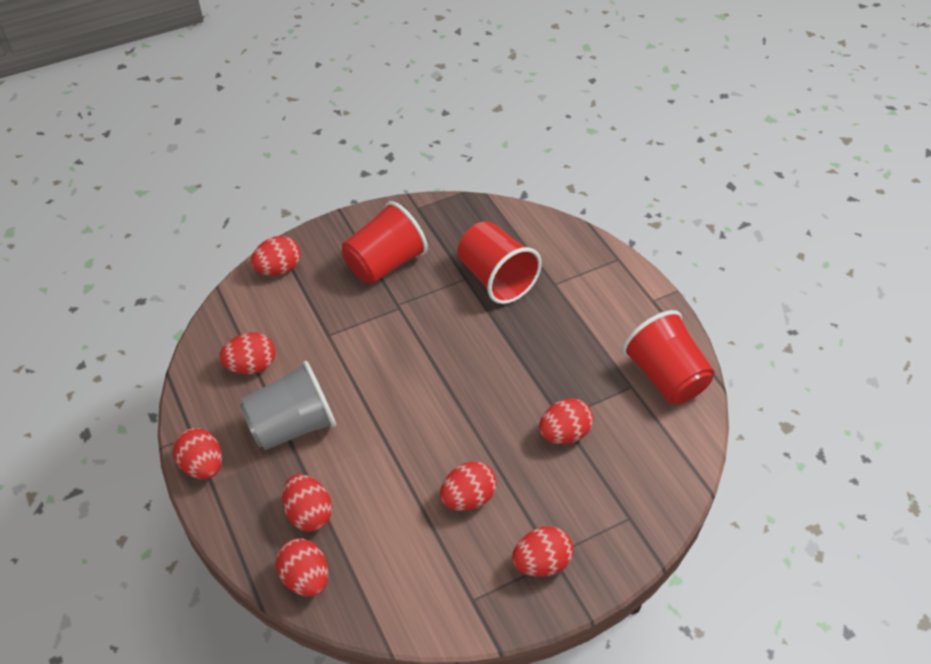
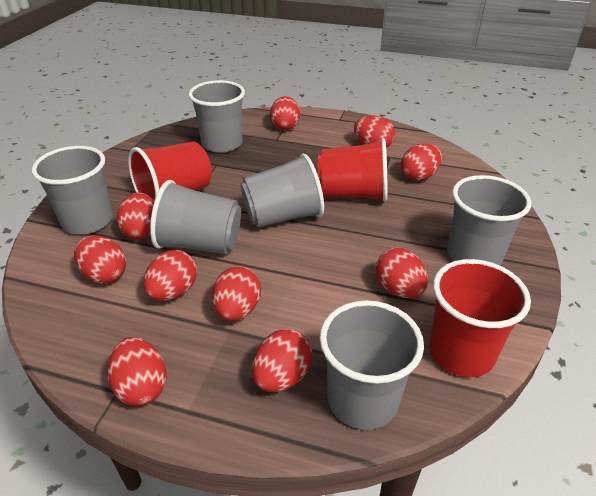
grey cup: 1 -> 6
red egg: 8 -> 10

